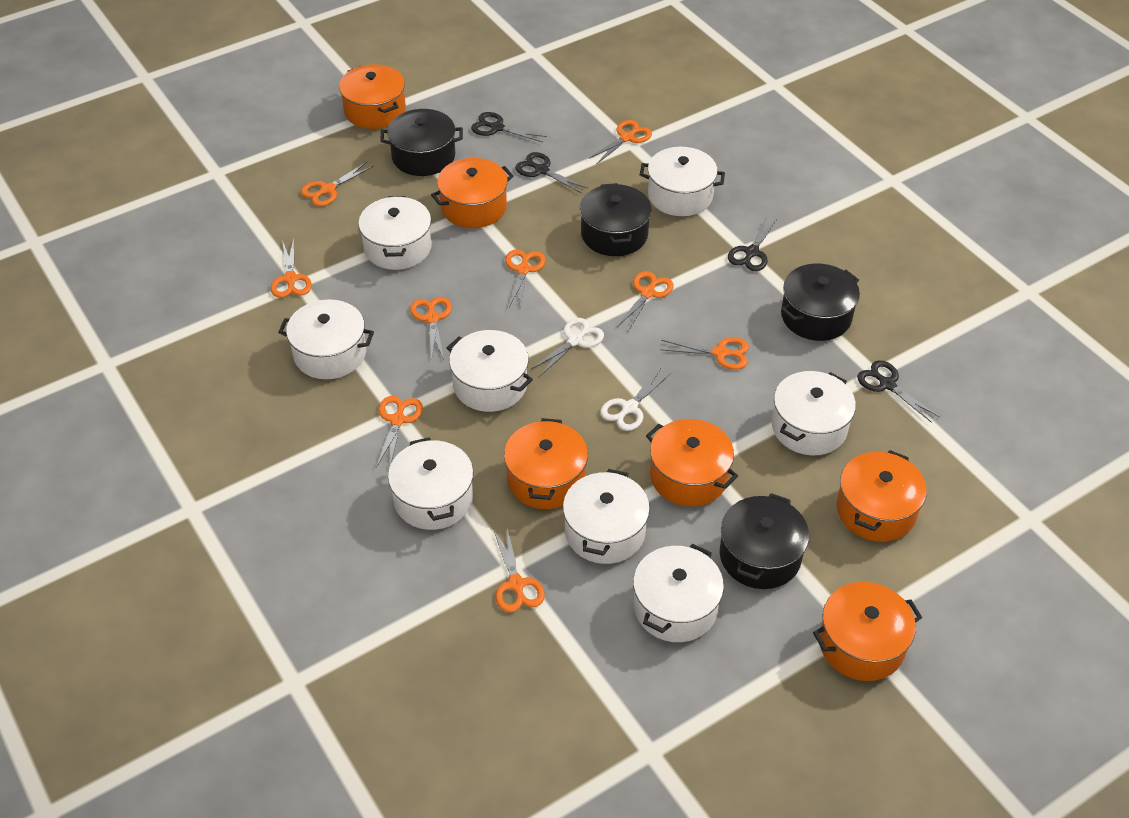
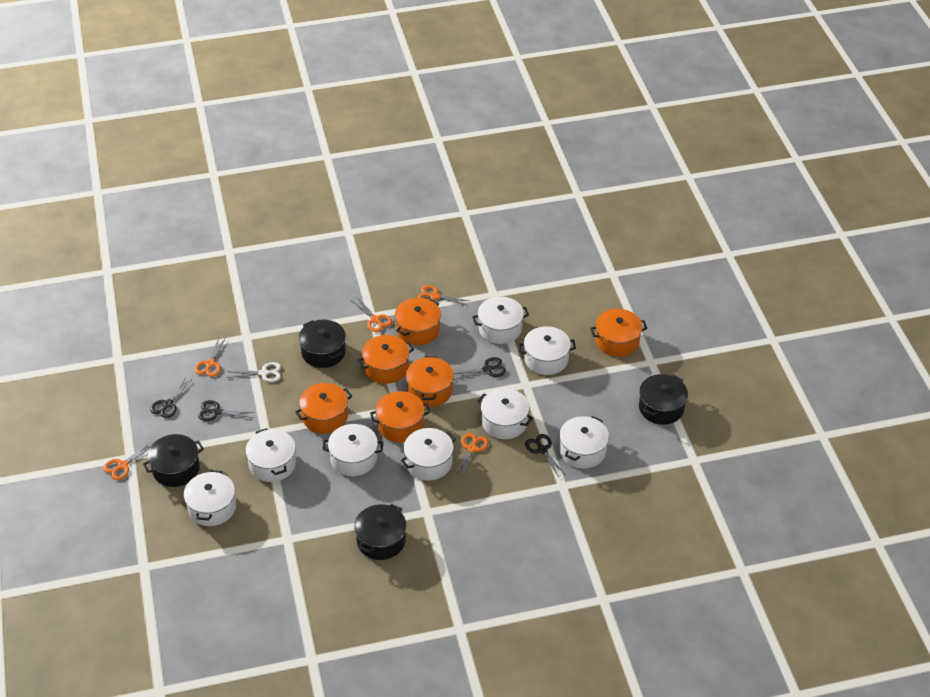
orange scissors: 9 -> 5
white scissors: 2 -> 1

